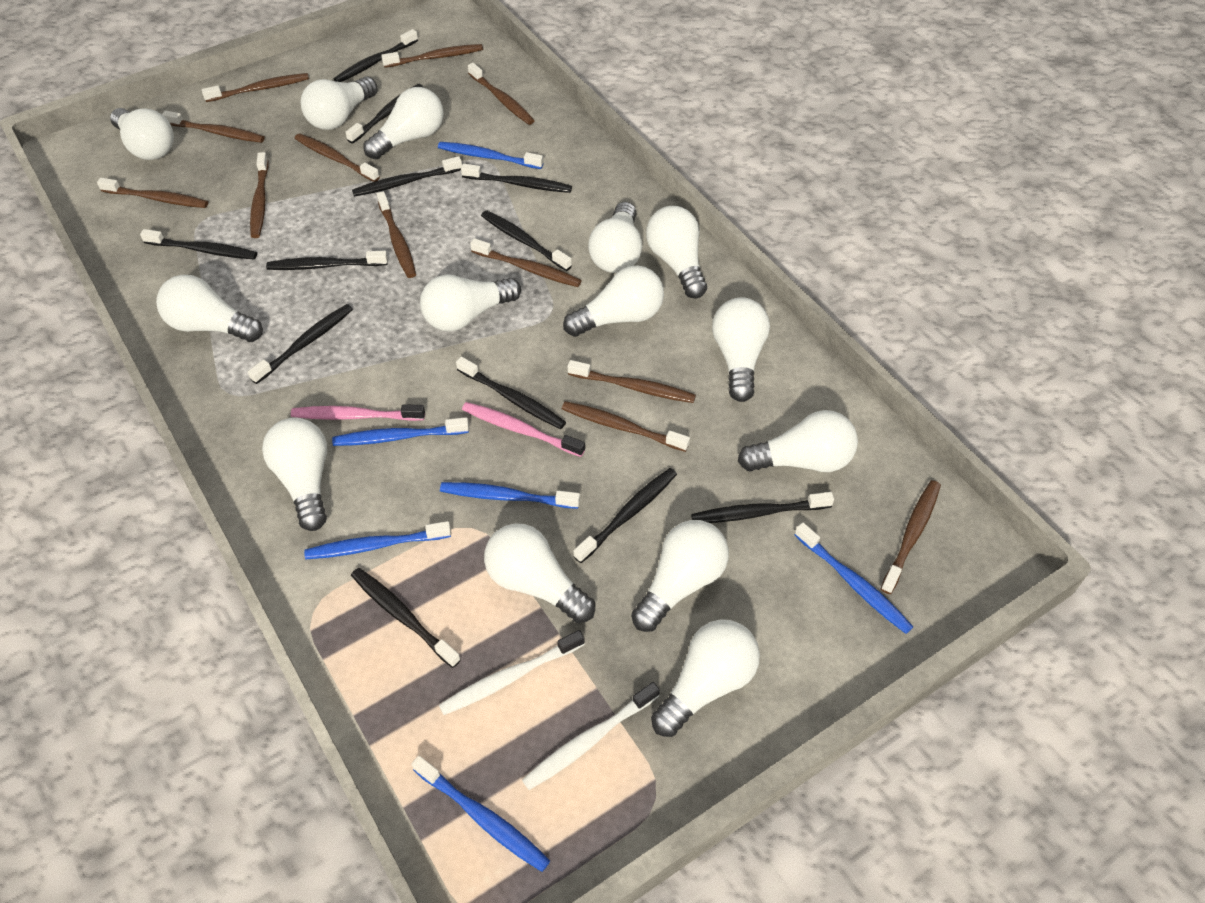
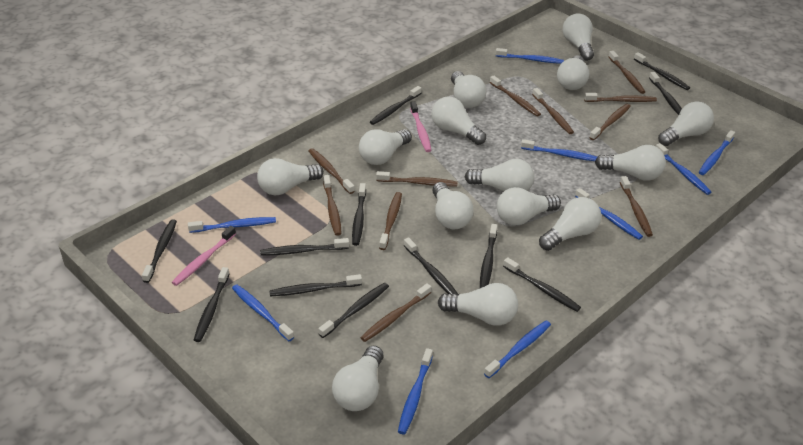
blue toothbrush: 6 -> 9
brown toothbrush: 12 -> 11
white toothbrush: 2 -> 0

